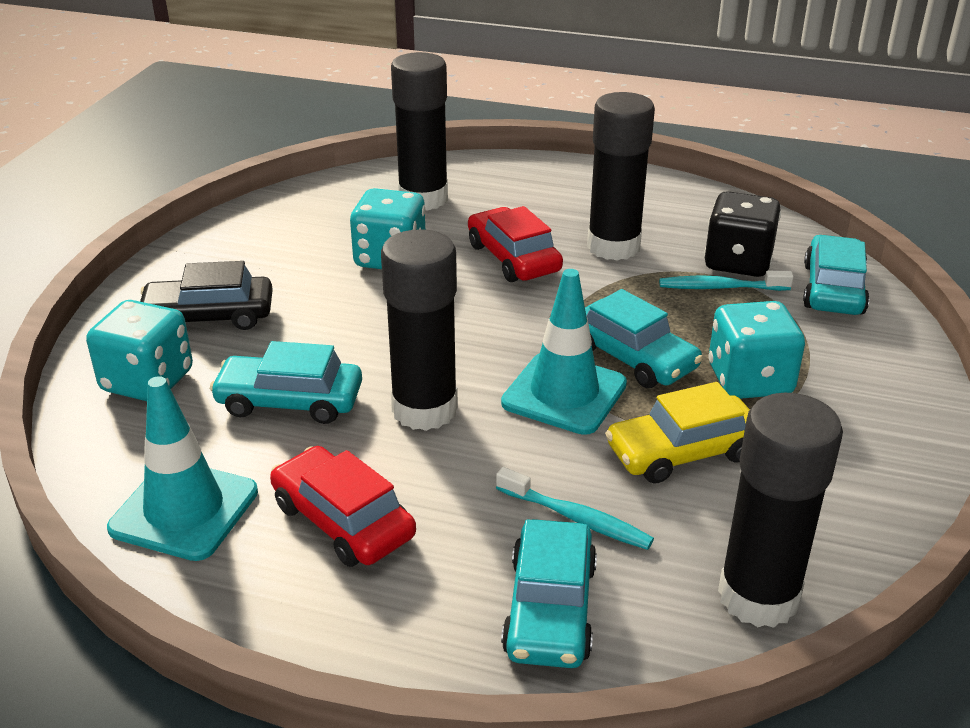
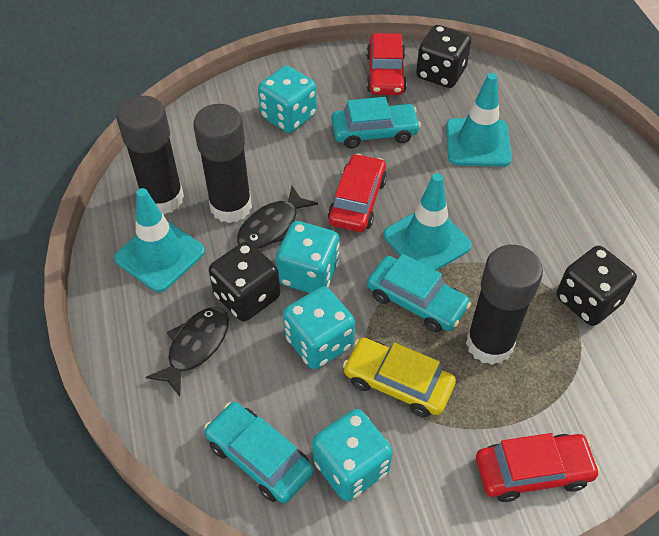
black car: 1 -> 0
black dice: 1 -> 3
black fish: 0 -> 2
black glue stick: 4 -> 3
red car: 2 -> 3
turquoise car: 4 -> 3
turquoise dice: 3 -> 4
turquoise toothbrush: 2 -> 0
turquoise traffic cone: 2 -> 3

